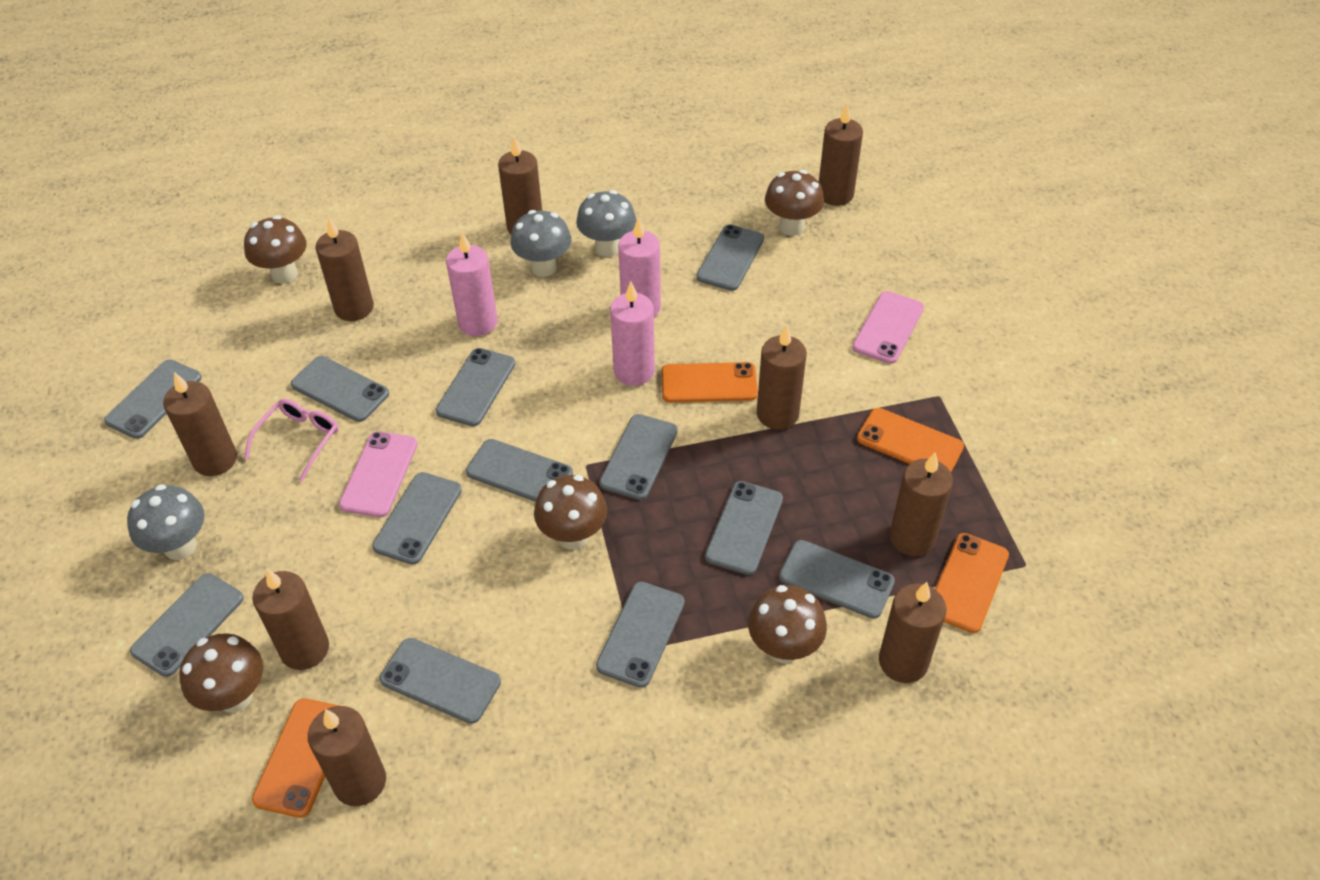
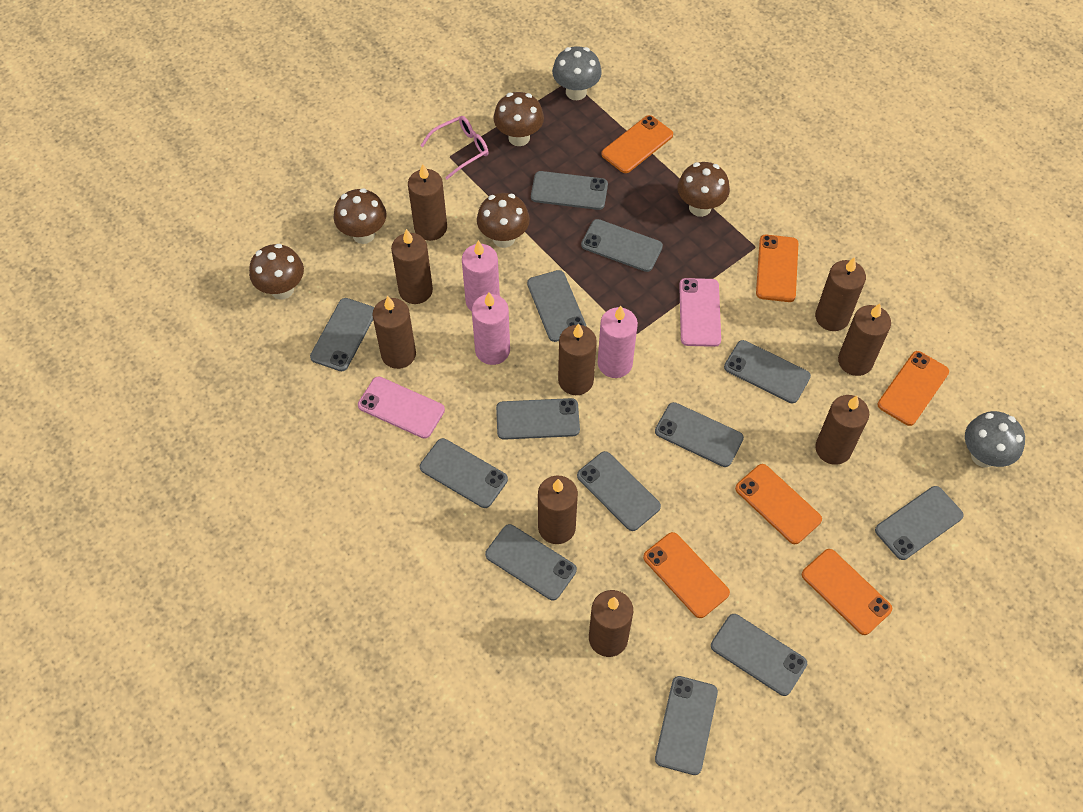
grey mushroom: 3 -> 2
grey phone: 12 -> 13
orange phone: 4 -> 6

